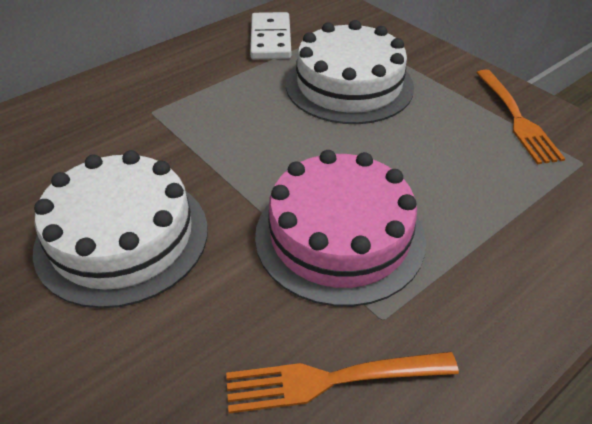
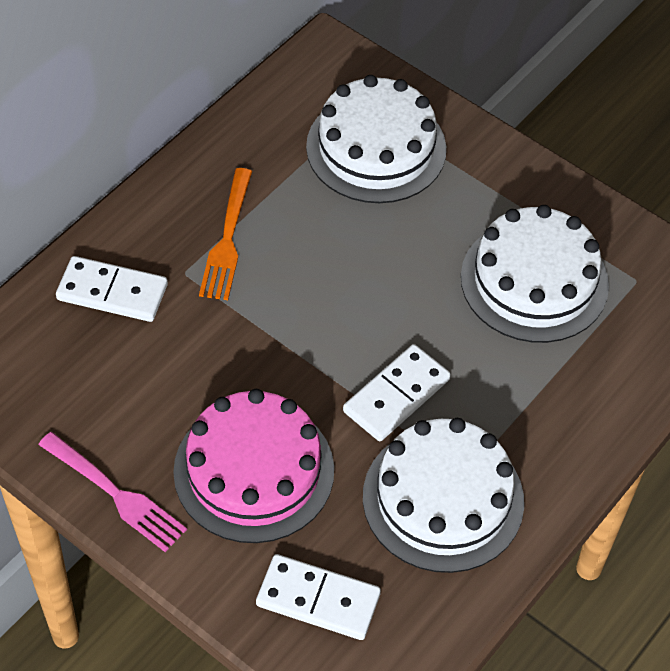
orange fork: 2 -> 1
pink fork: 0 -> 1
white cake: 2 -> 3
white domino: 1 -> 3

